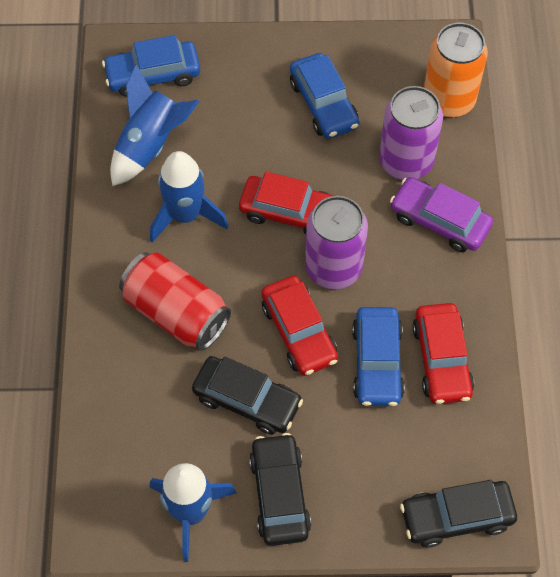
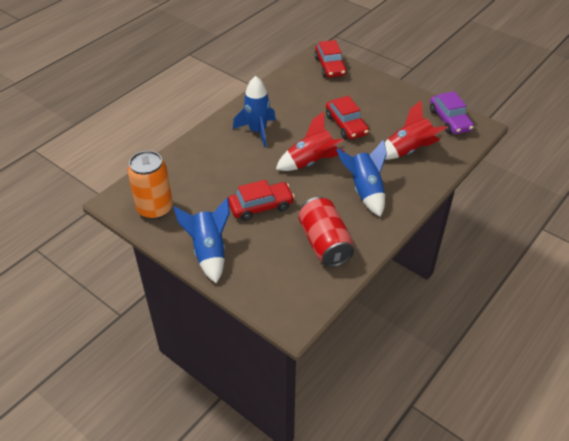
black car: 3 -> 0
blue car: 3 -> 0
purple can: 2 -> 0
red rocket: 0 -> 2

